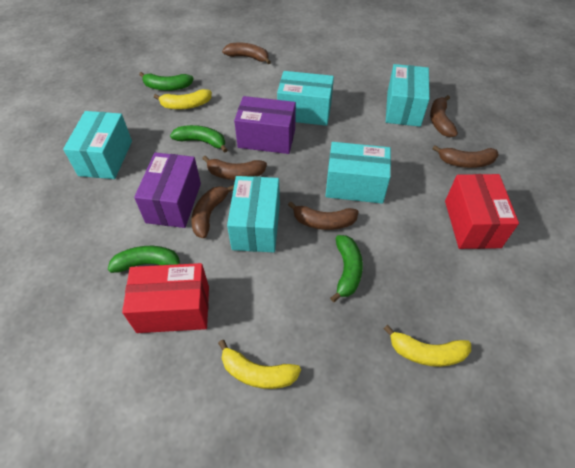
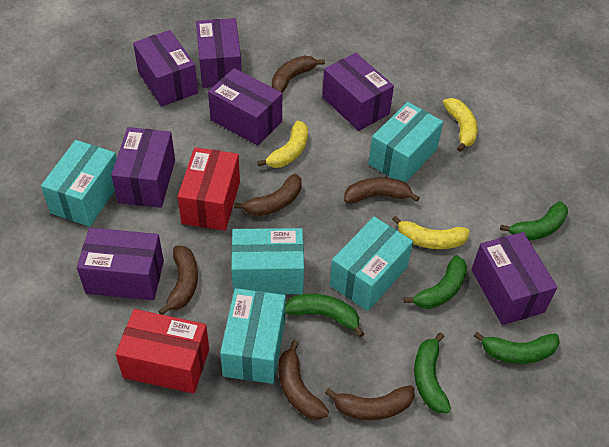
green banana: 4 -> 5
purple box: 2 -> 7

